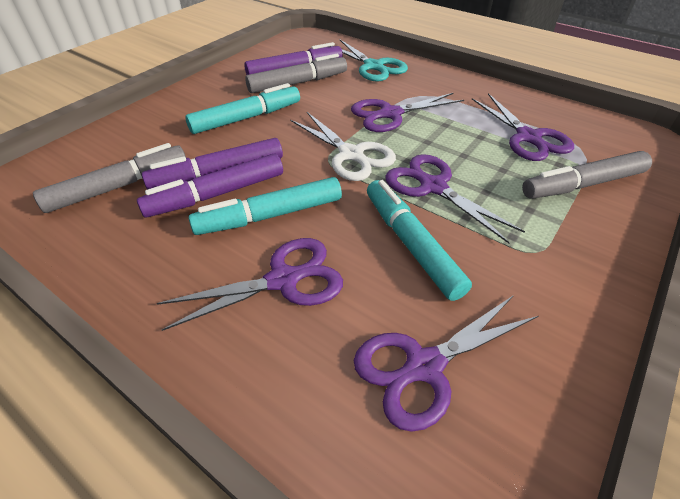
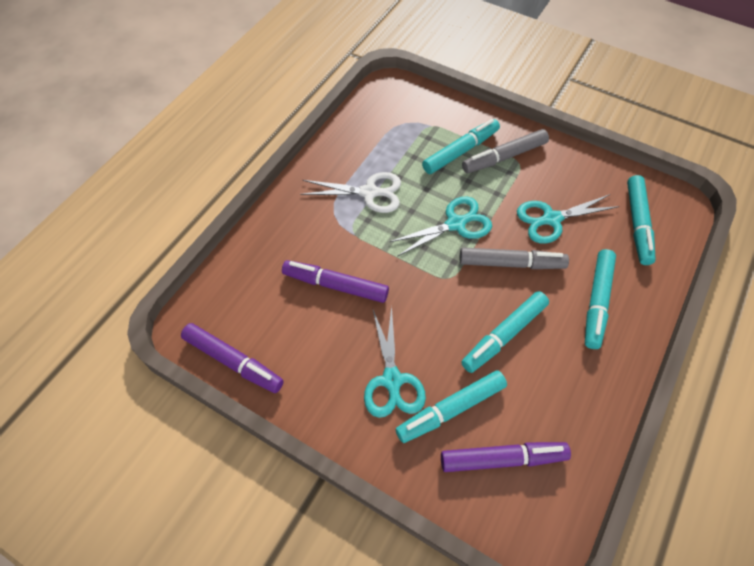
grey marker: 3 -> 2
purple scissors: 5 -> 0
turquoise marker: 3 -> 5
turquoise scissors: 1 -> 3

